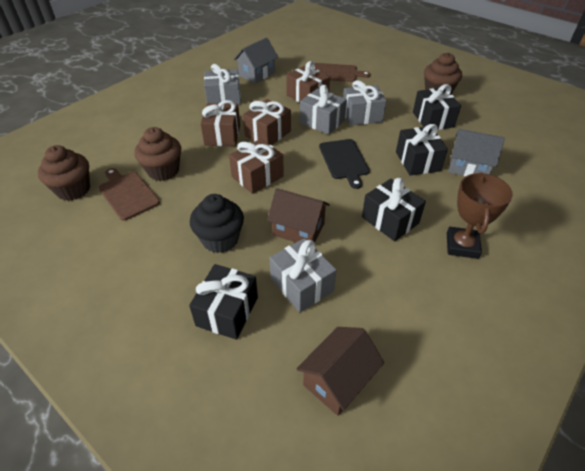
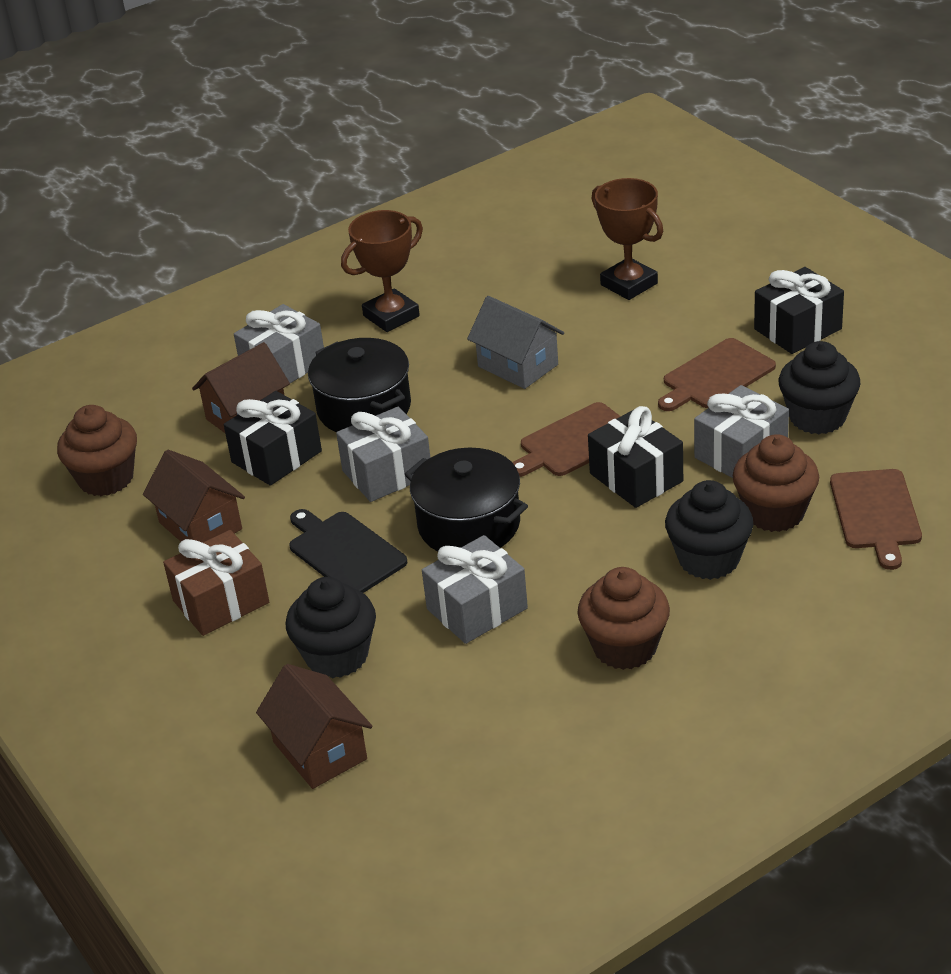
black cupcake: 1 -> 3
black gift: 4 -> 3
black pot: 0 -> 2
brown cutting board: 2 -> 3
brown gift: 4 -> 1
brown house: 2 -> 3
brown trophy: 1 -> 2
grey house: 2 -> 1

